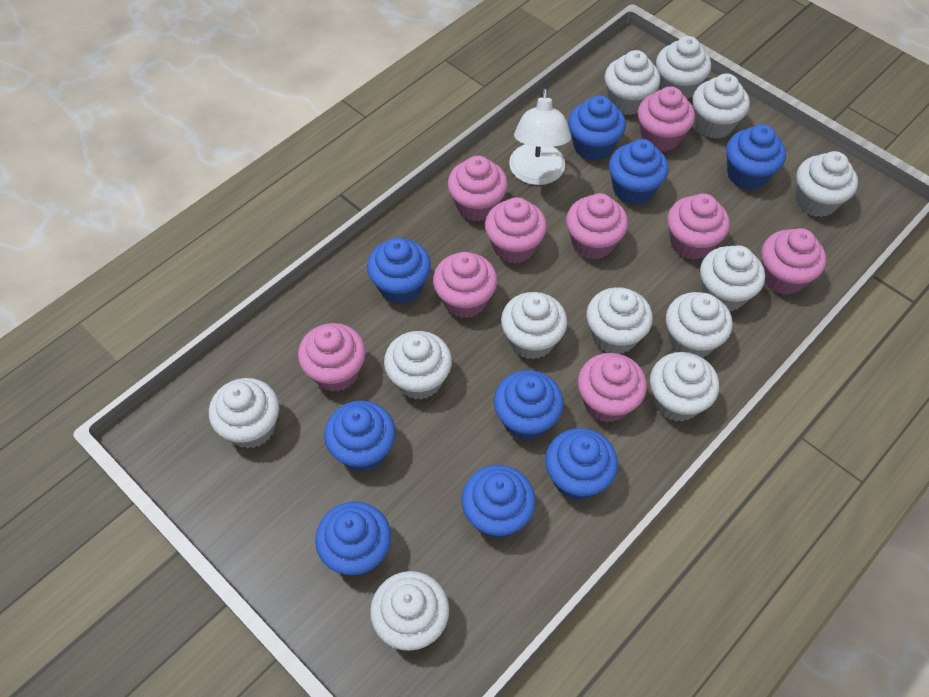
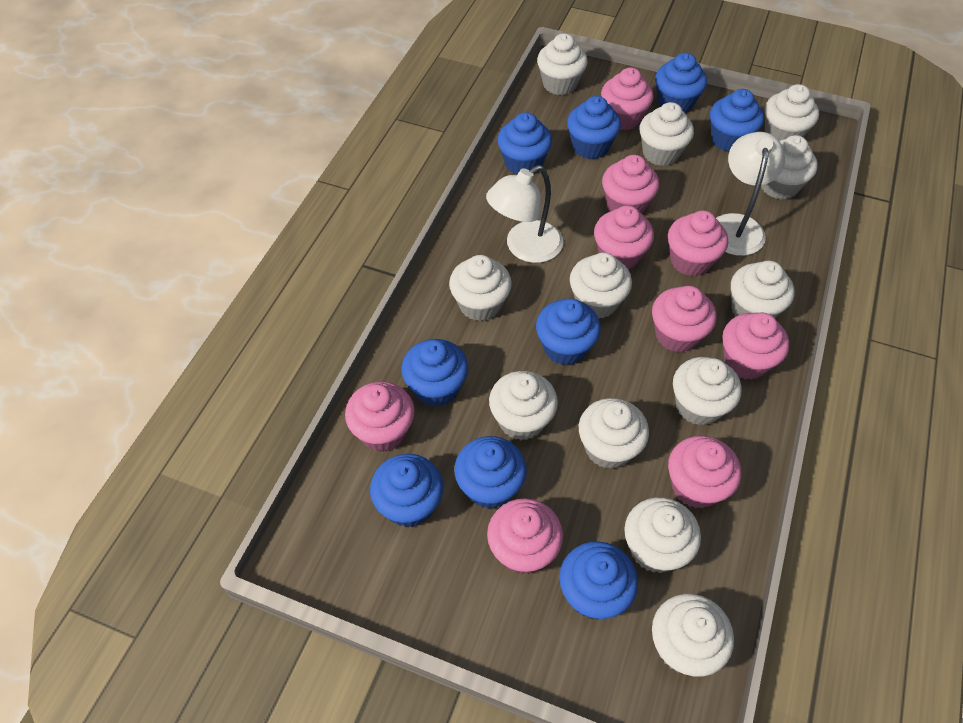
white lamp: 1 -> 2

